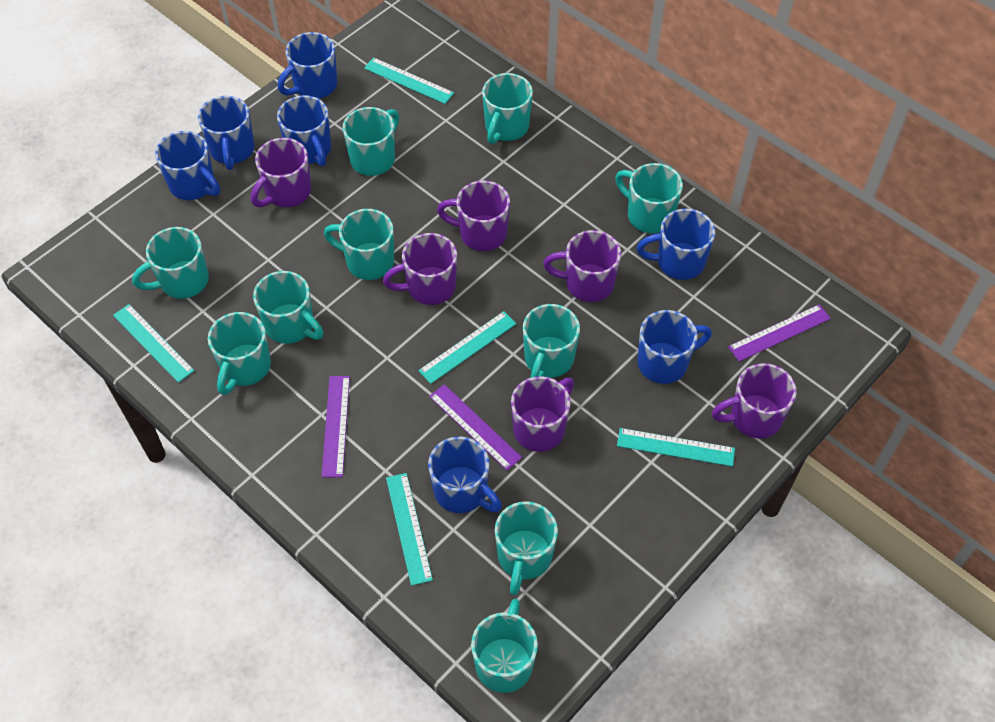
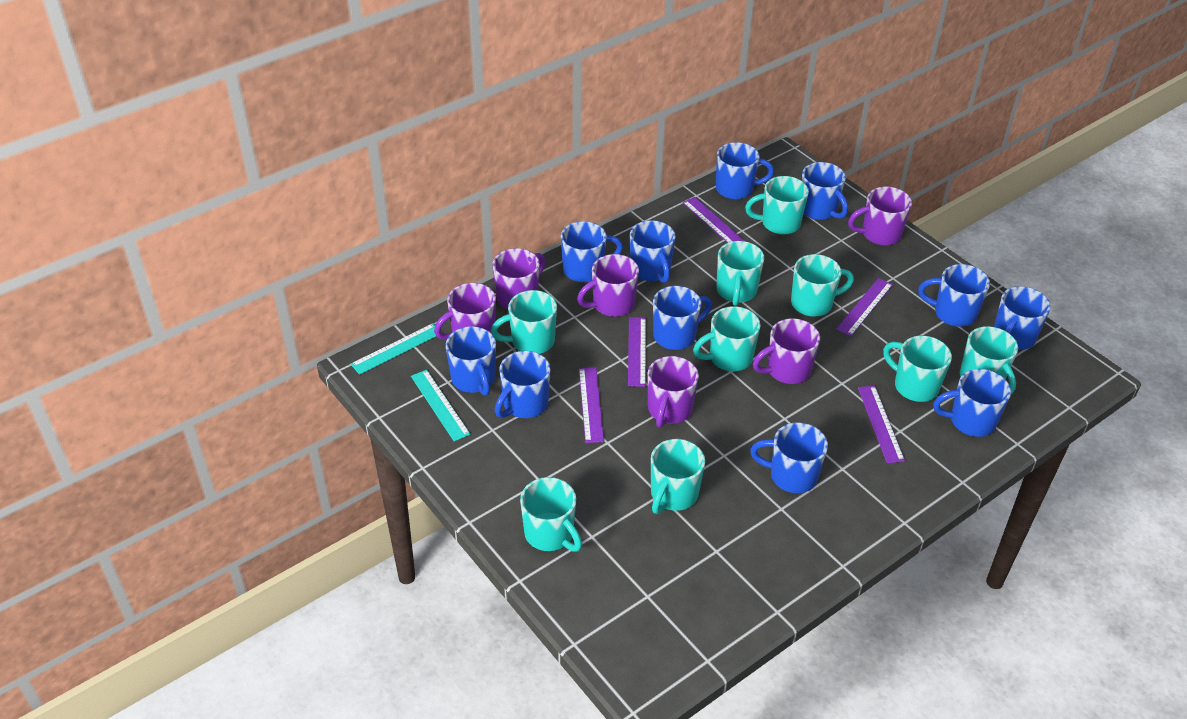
blue mug: 7 -> 11
purple ruler: 3 -> 5
turquoise mug: 10 -> 9
turquoise ruler: 5 -> 2

